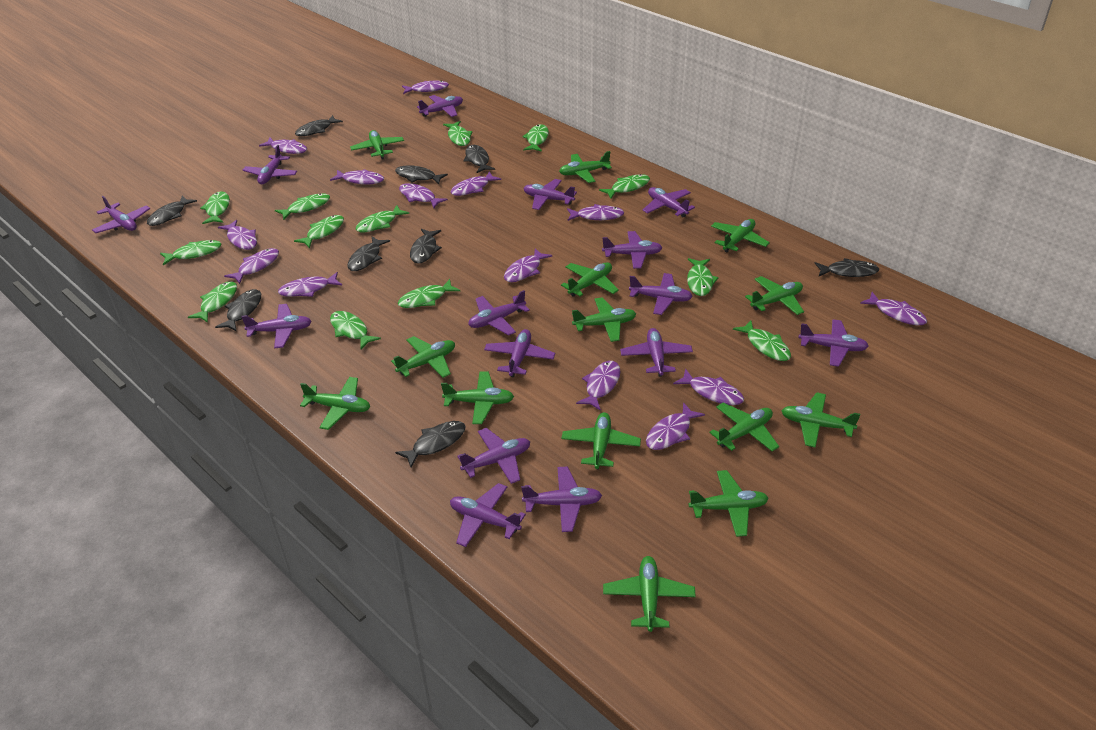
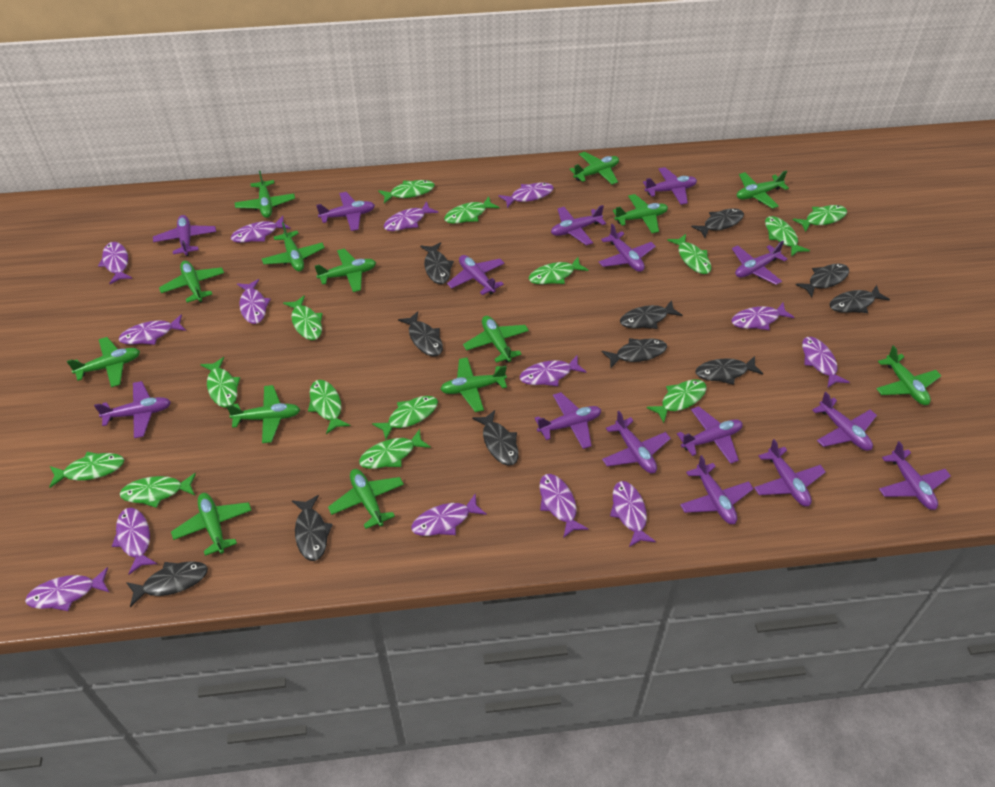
black fish: 9 -> 11
green fish: 13 -> 14

